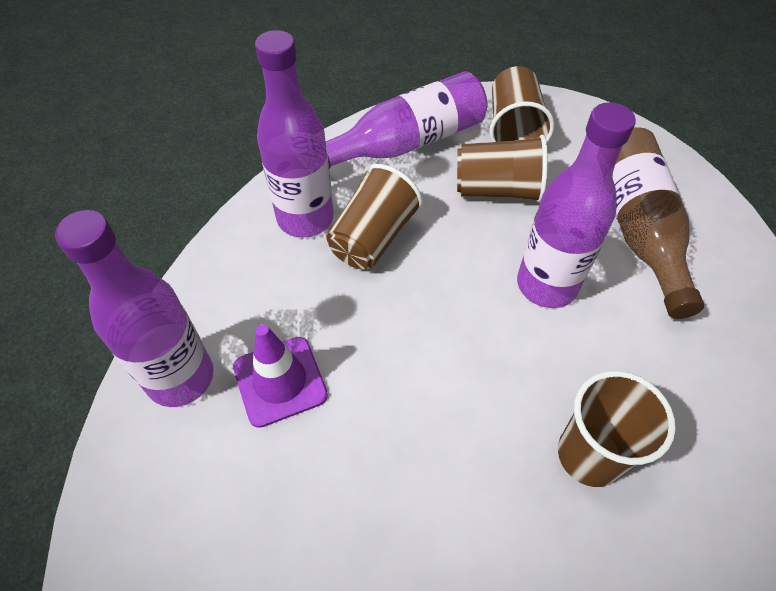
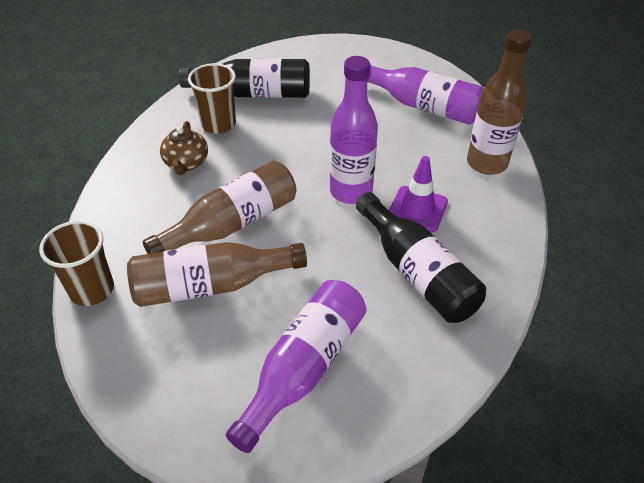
black bottle: 0 -> 2
brown bottle: 1 -> 3
brown cup: 4 -> 2
brown teapot: 0 -> 1
purple bottle: 4 -> 3

